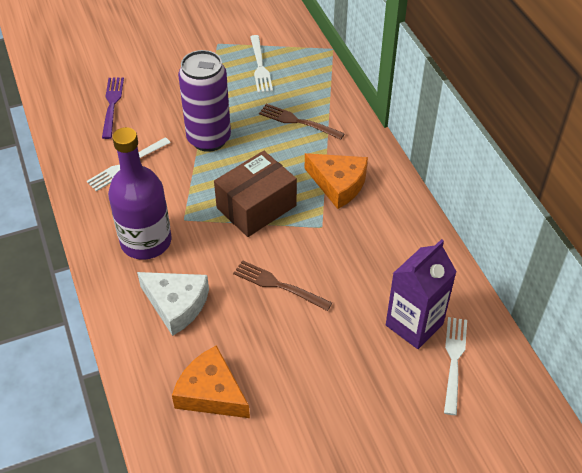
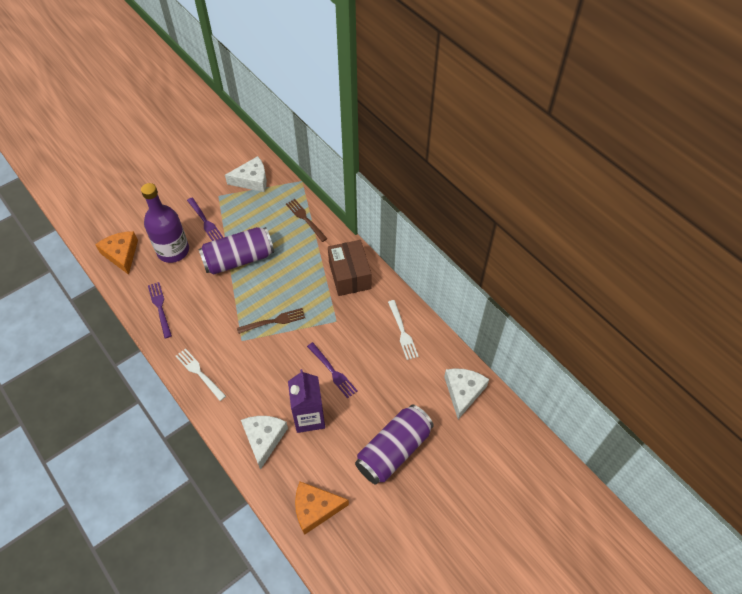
purple can: 1 -> 2
purple fork: 1 -> 3
white cheese: 1 -> 3
white fork: 3 -> 2

